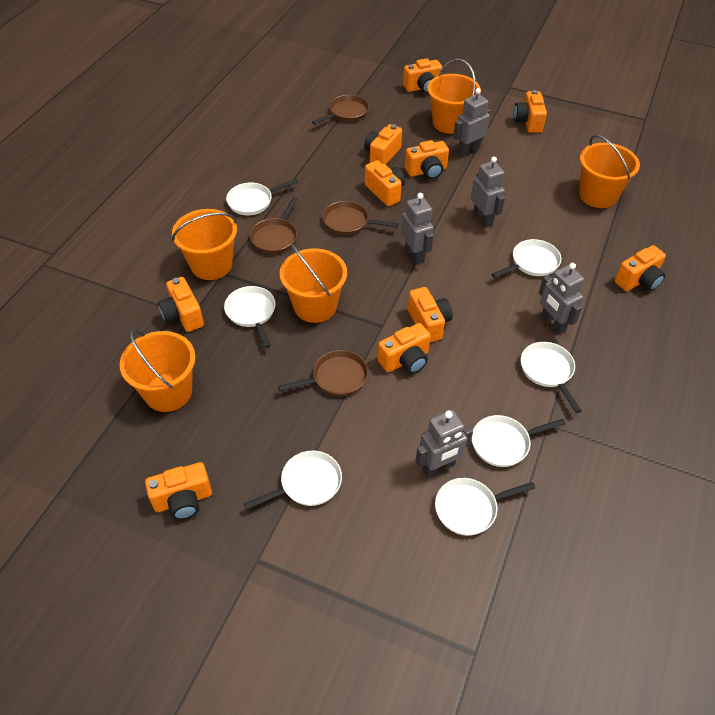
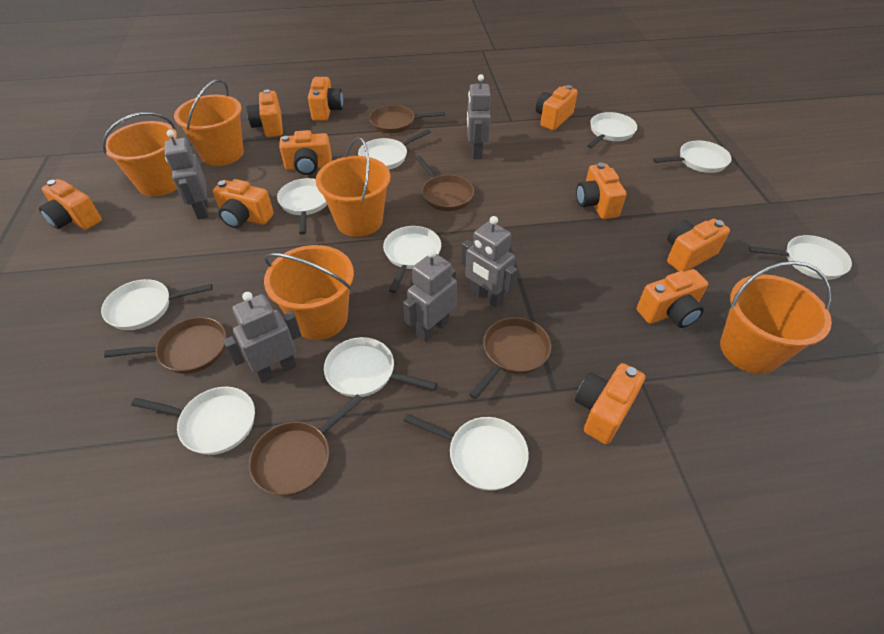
brown pan: 4 -> 5
white pan: 7 -> 10

